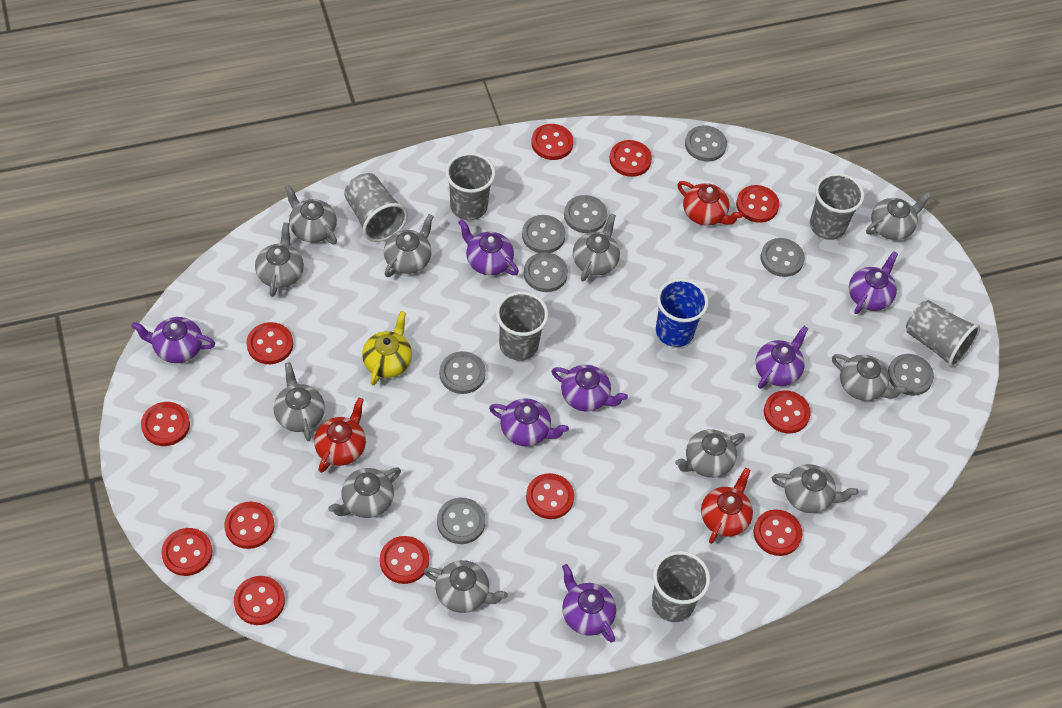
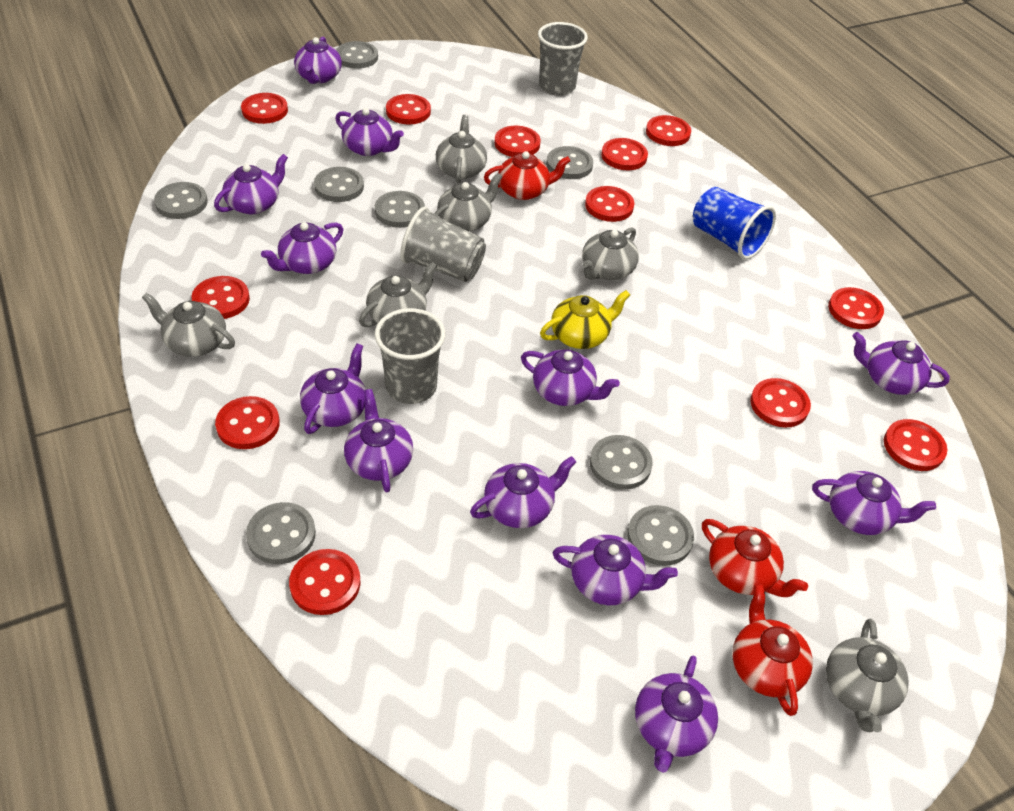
grey cup: 6 -> 3
grey teapot: 11 -> 6
purple teapot: 7 -> 12

